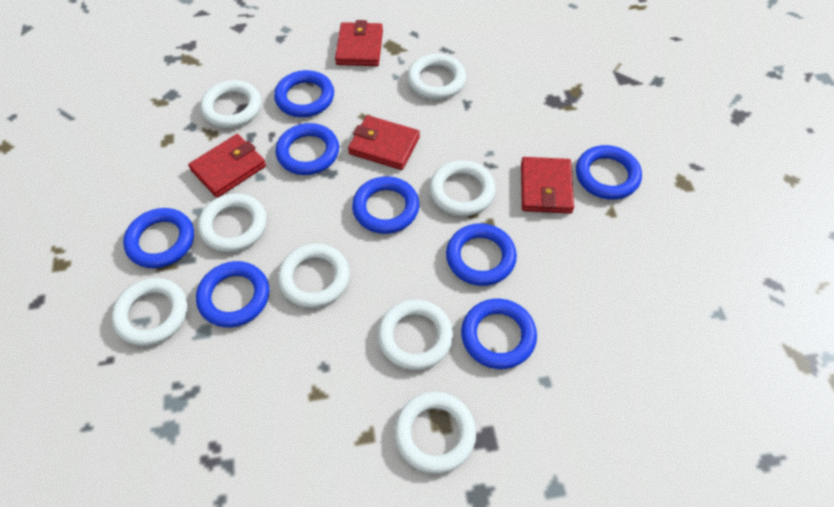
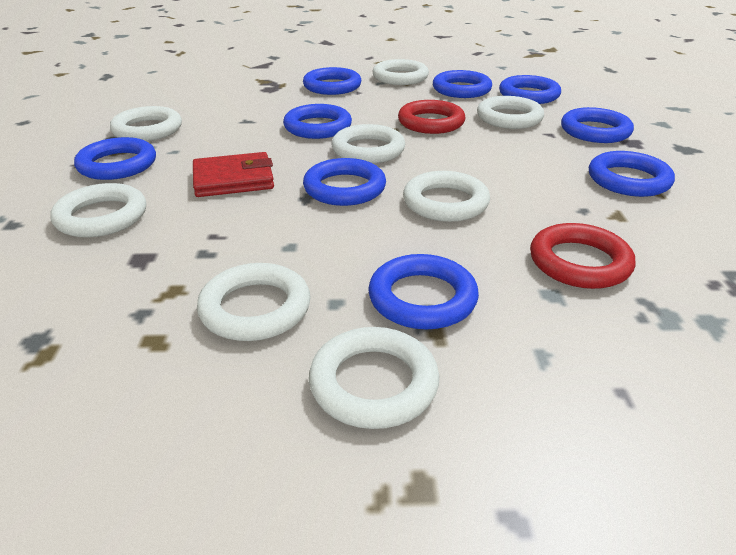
blue ring: 8 -> 9
red ring: 0 -> 2
red wallet: 4 -> 1

